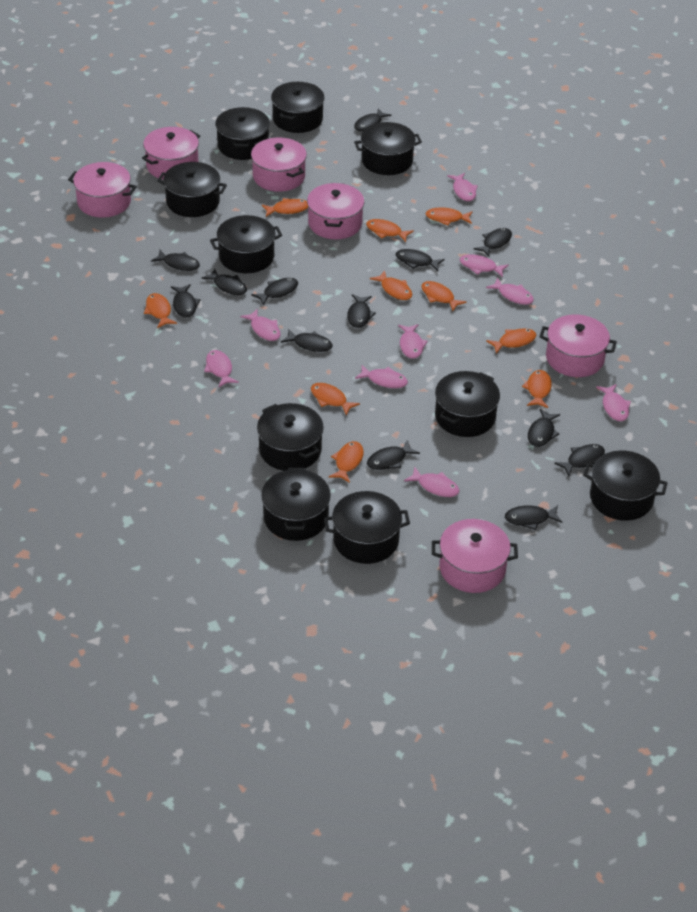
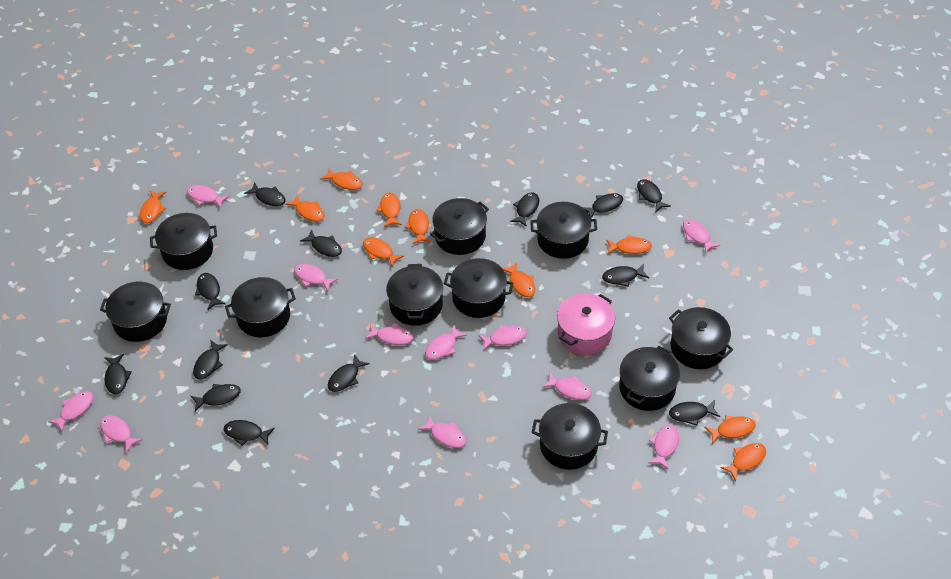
pink fish: 9 -> 11
pink pot: 6 -> 1

